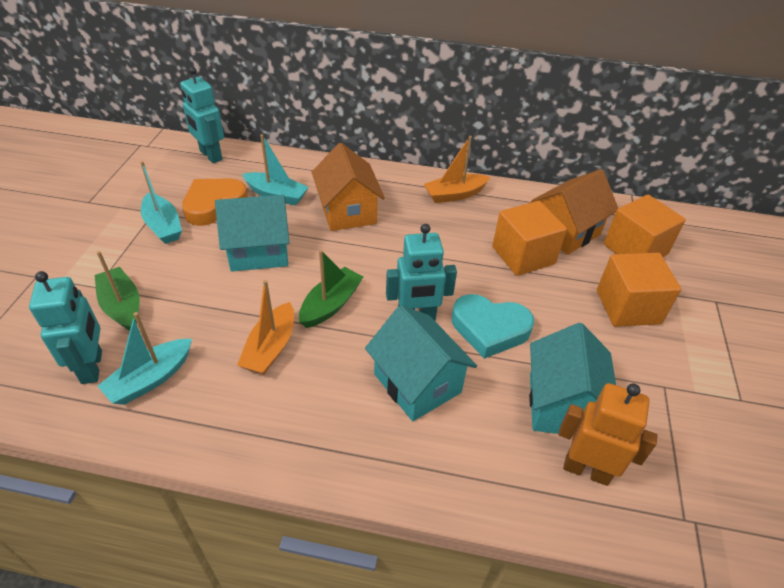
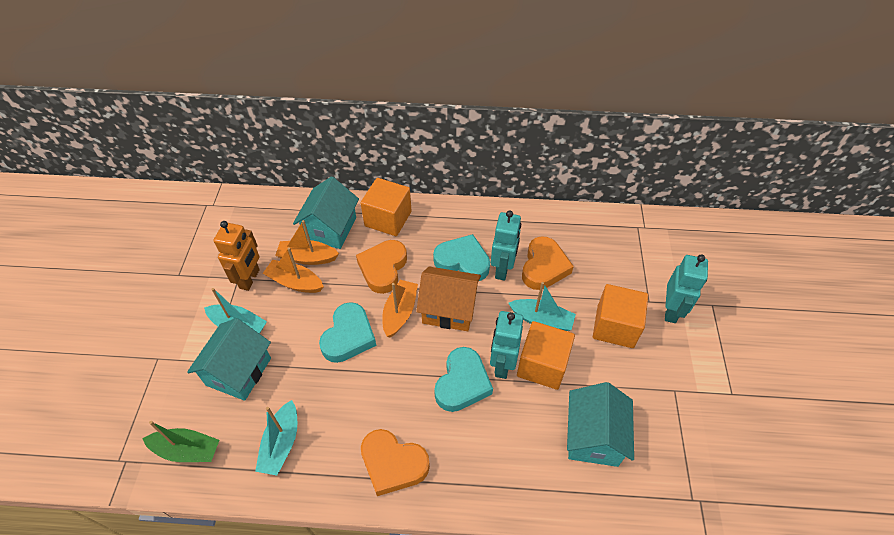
green boat: 2 -> 1
orange boat: 2 -> 3
orange heart: 1 -> 3
orange house: 2 -> 1
turquoise heart: 1 -> 3

